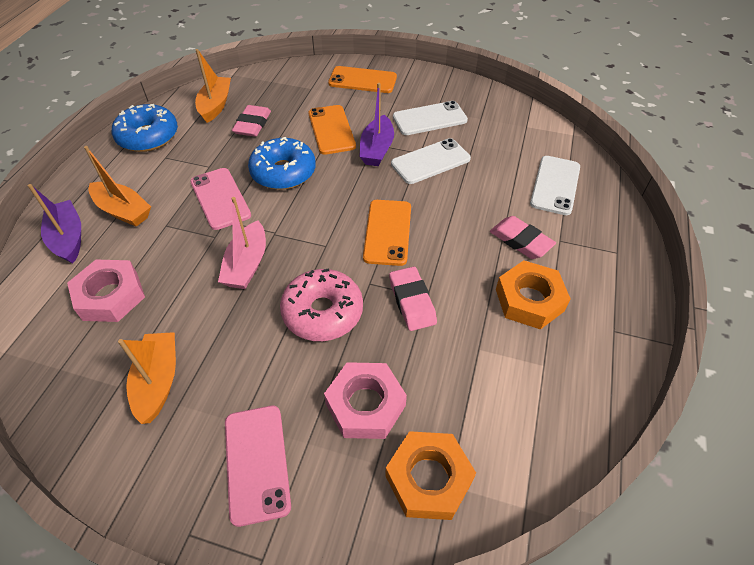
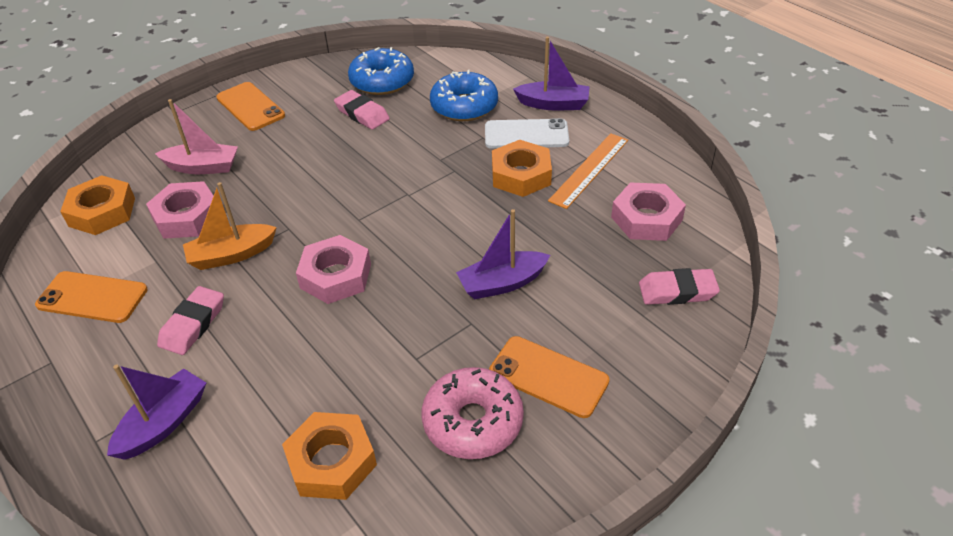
orange boat: 3 -> 1
orange nut: 2 -> 3
orange ruler: 0 -> 1
pink nut: 2 -> 3
pink phone: 2 -> 0
purple boat: 2 -> 3
white phone: 3 -> 1

